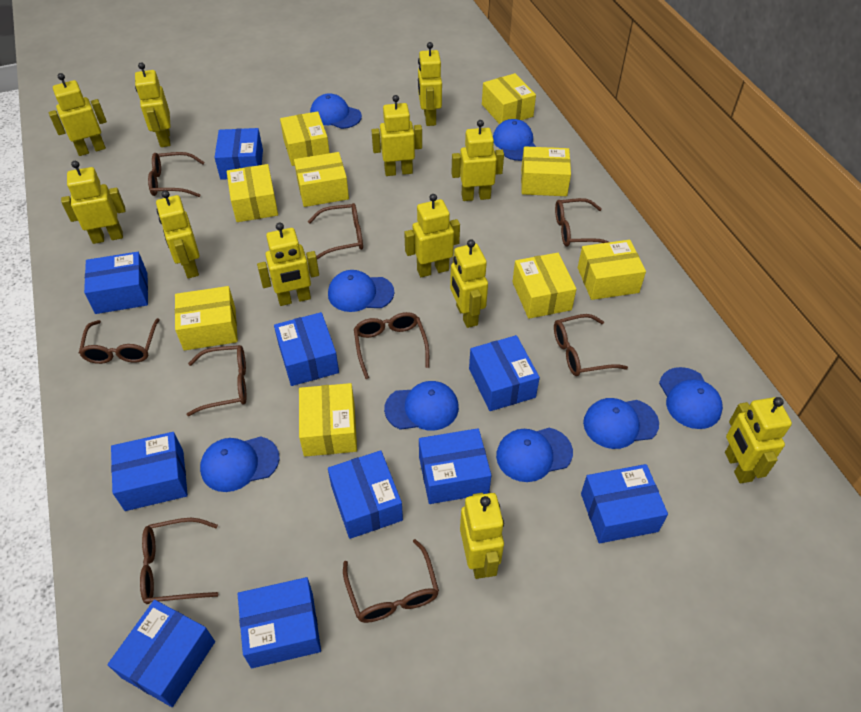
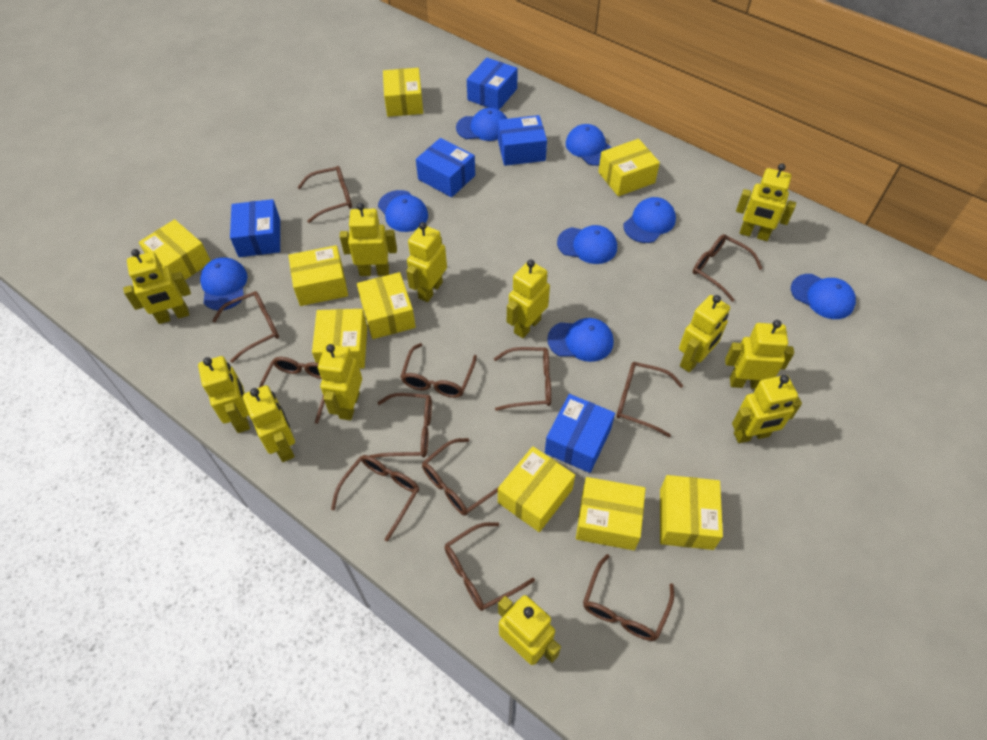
blue box: 10 -> 5
brown glasses: 9 -> 12

